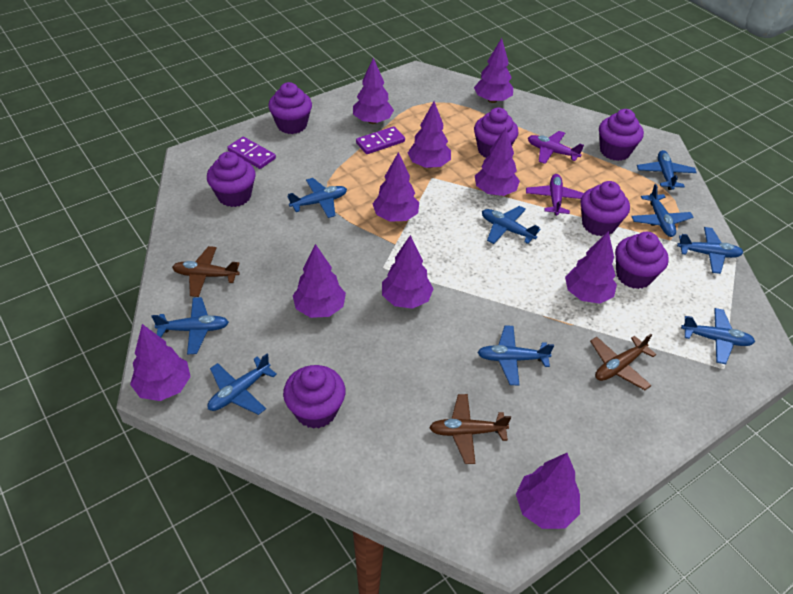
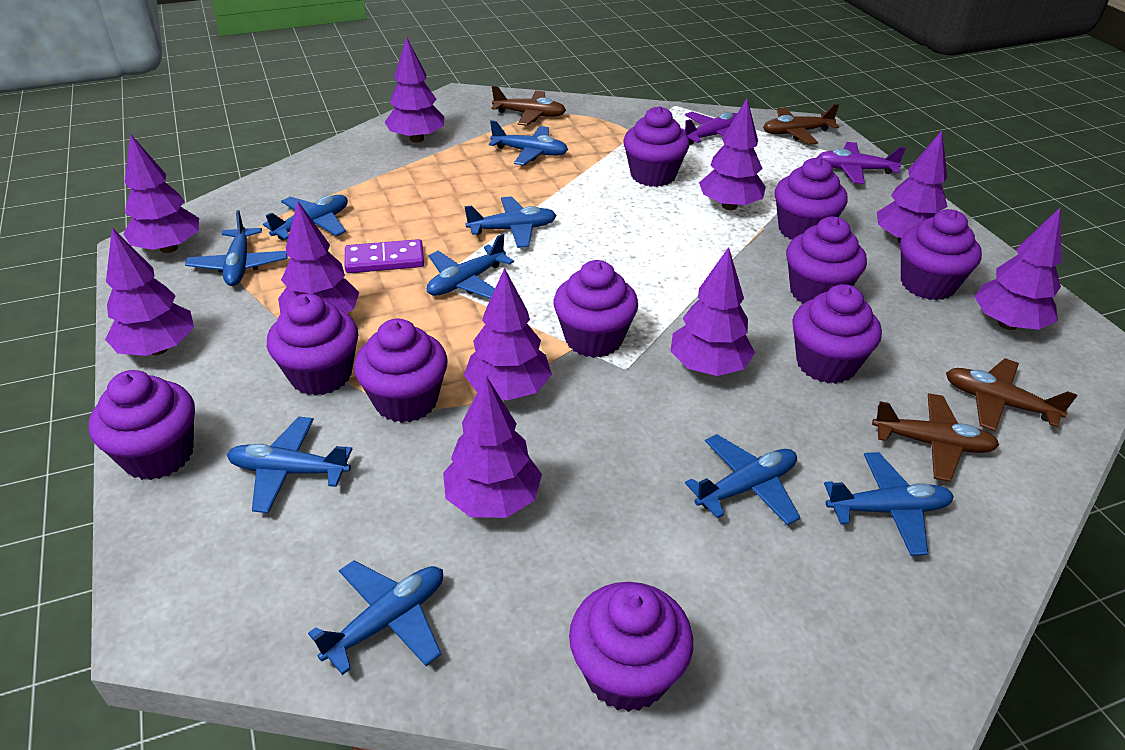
brown plane: 3 -> 4
purple cupcake: 7 -> 10
purple domino: 2 -> 1

